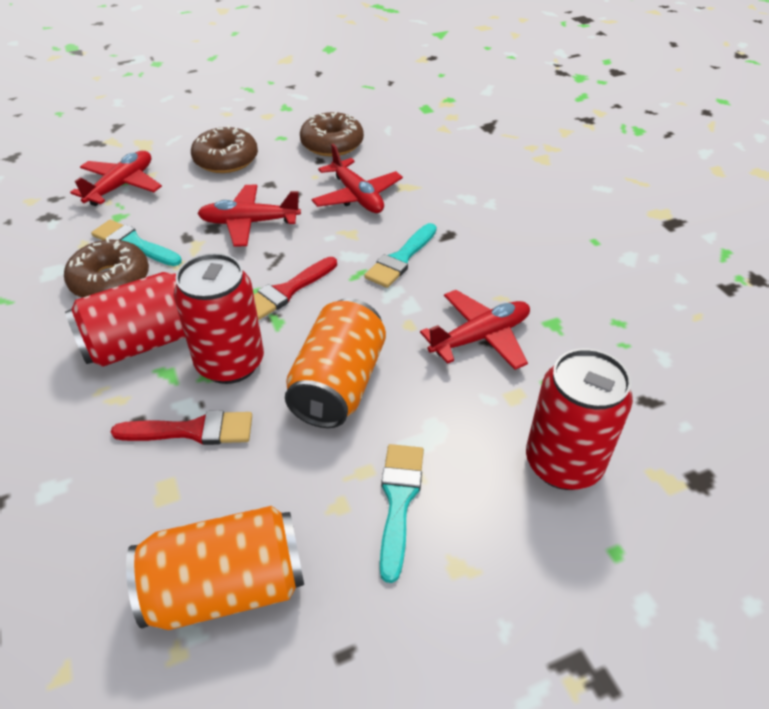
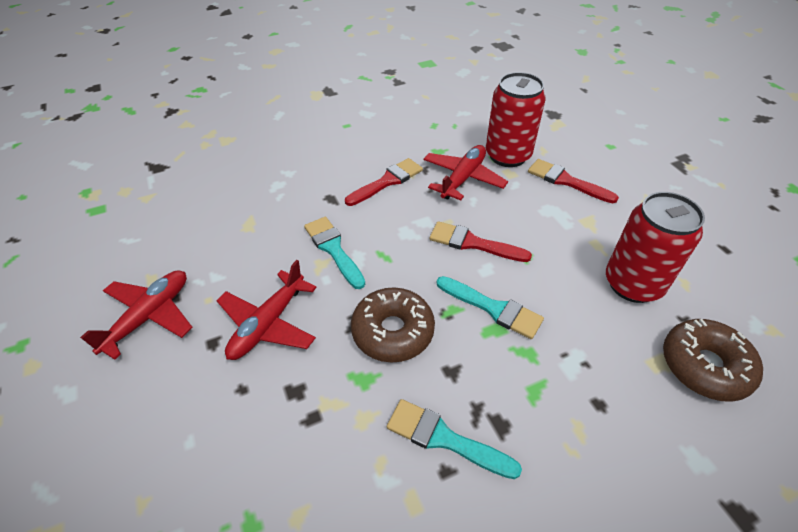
brown donut: 3 -> 2
orange can: 2 -> 0
red brush: 2 -> 3
red can: 3 -> 2
red plane: 4 -> 3

